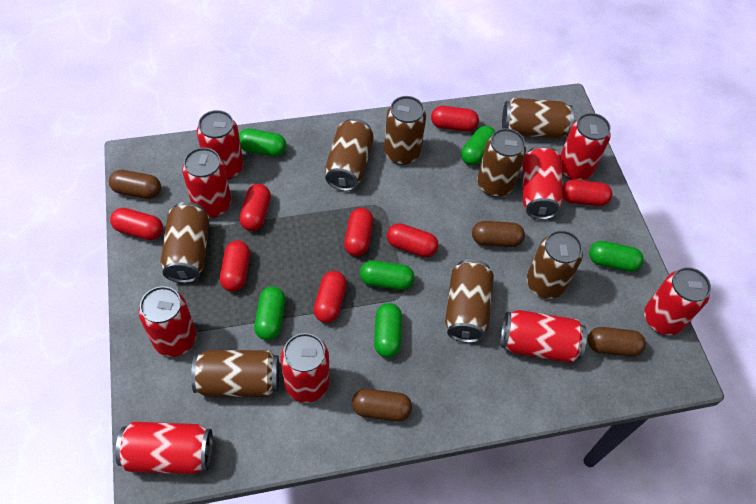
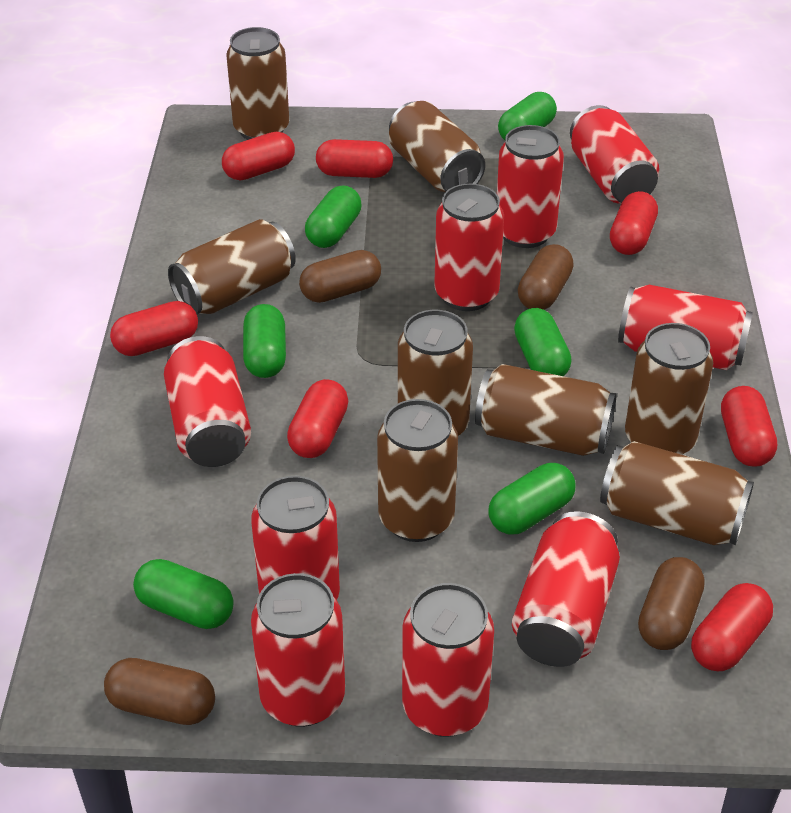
red capsule: 8 -> 7

